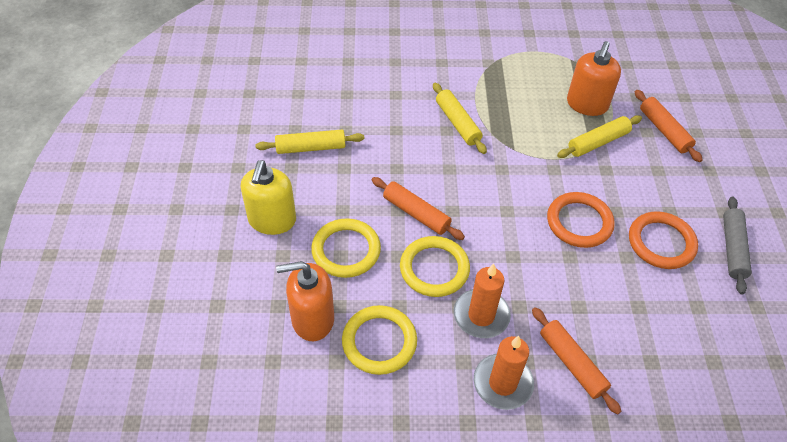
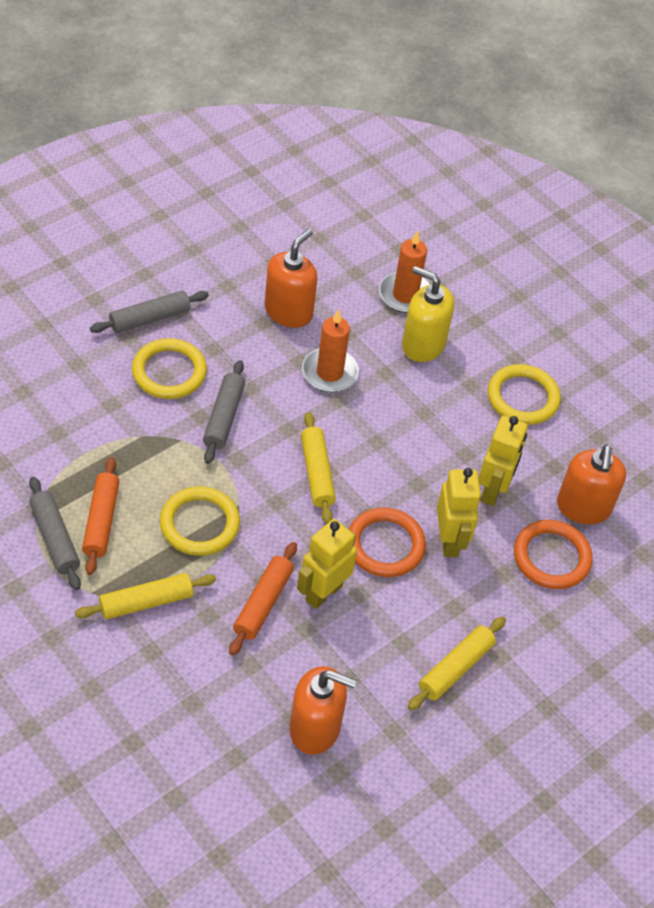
grey rolling pin: 1 -> 3
orange rolling pin: 3 -> 2
orange soap dispenser: 2 -> 3
yellow robot: 0 -> 3

